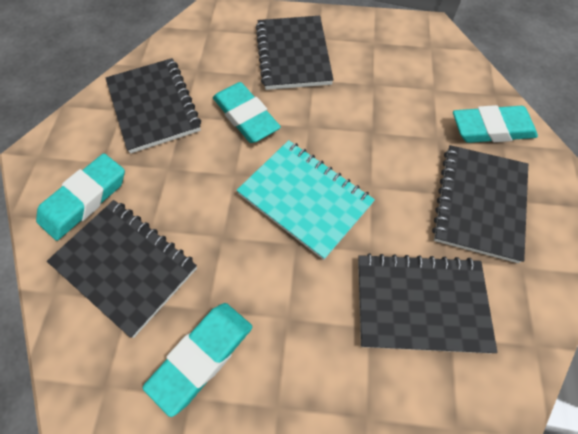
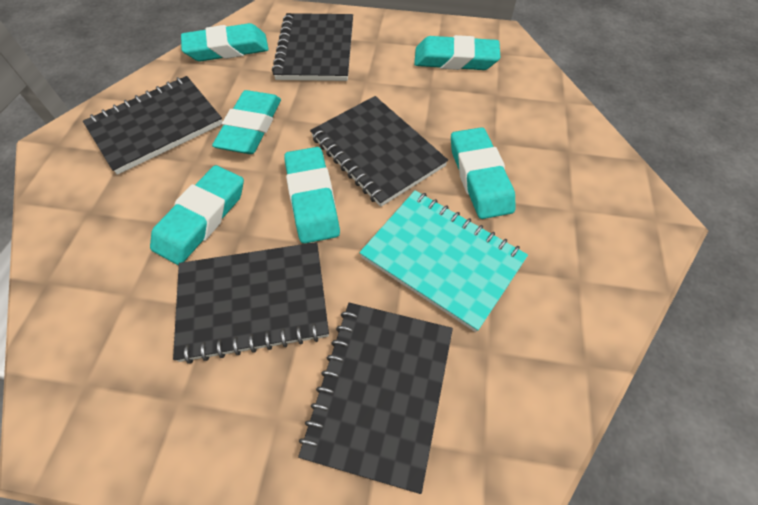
turquoise eraser: 4 -> 6

